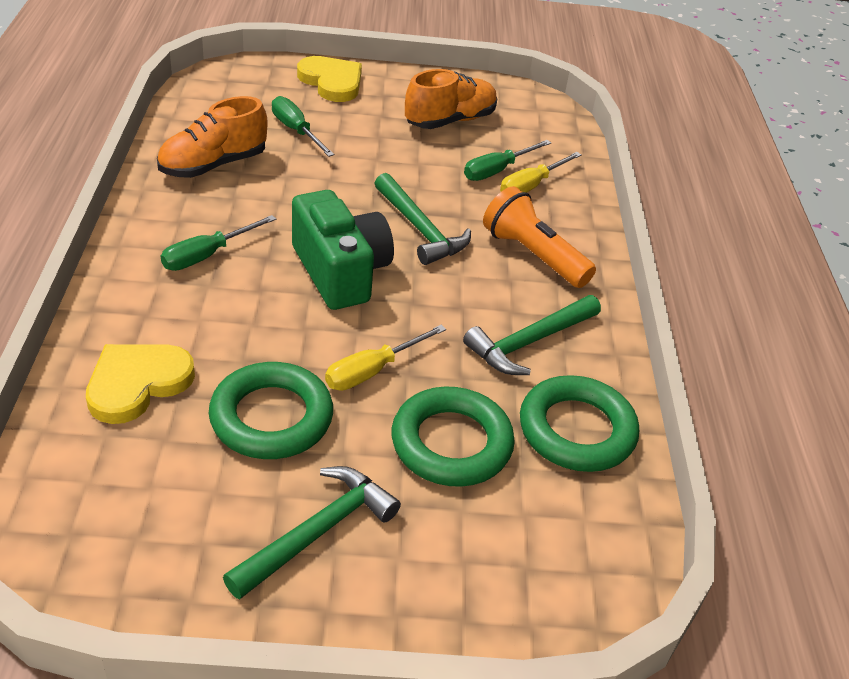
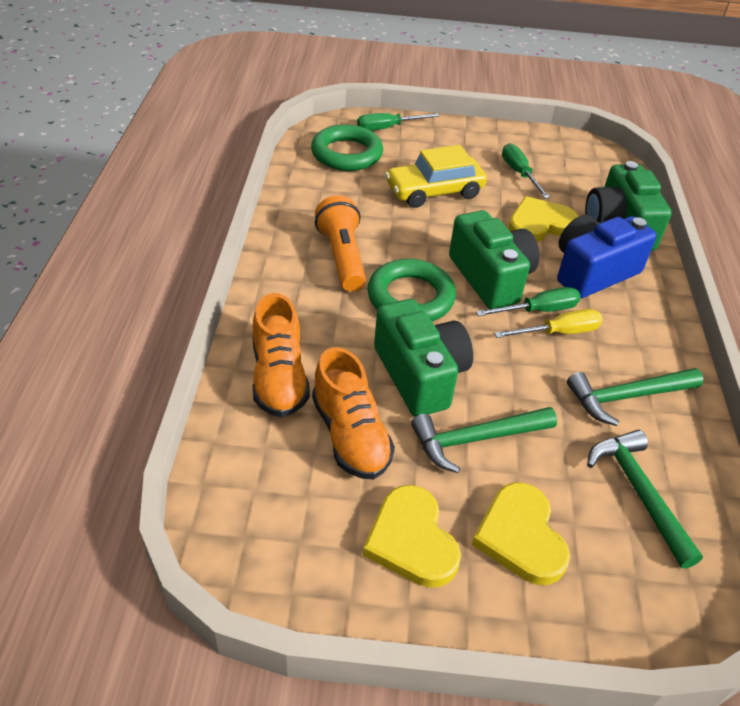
blue camera: 0 -> 1
green camera: 1 -> 3
green ring: 3 -> 2
yellow car: 0 -> 1
yellow heart: 2 -> 3
yellow screwdriver: 2 -> 1

